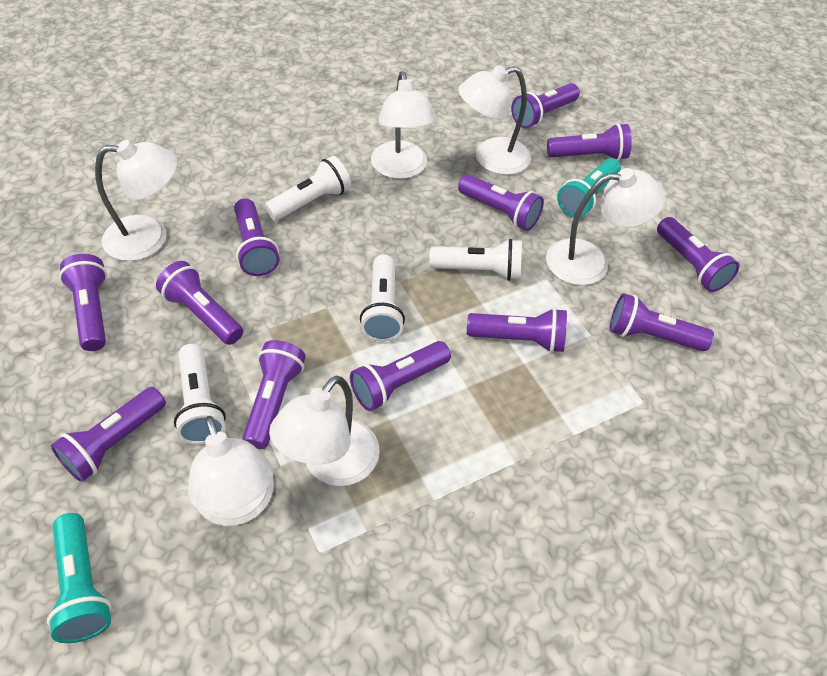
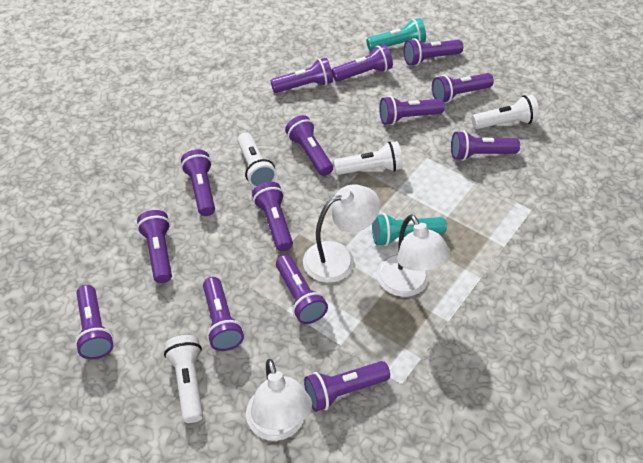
purple flashlight: 12 -> 14
white lamp: 6 -> 3

